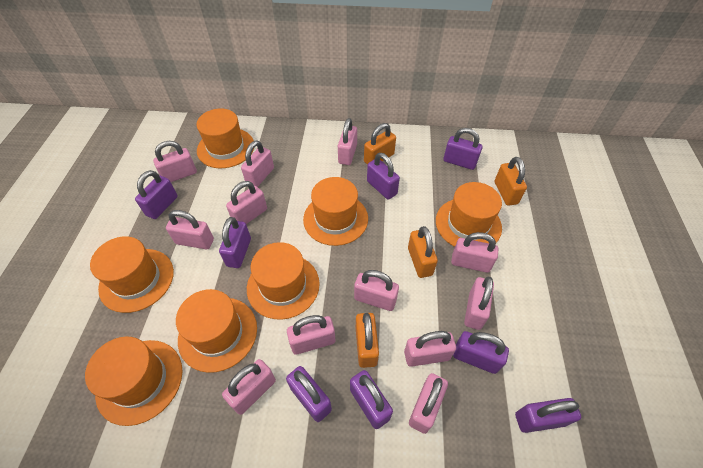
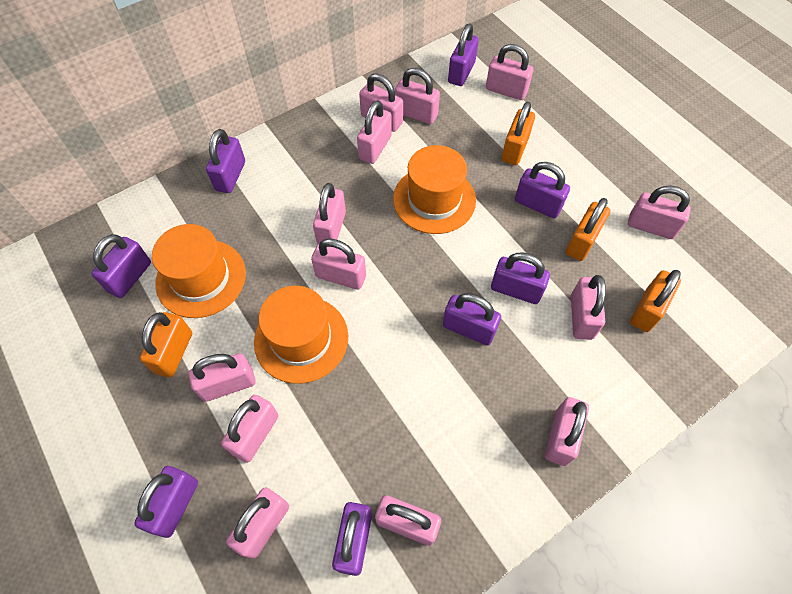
orange hat: 7 -> 3
pink padlock: 12 -> 13

